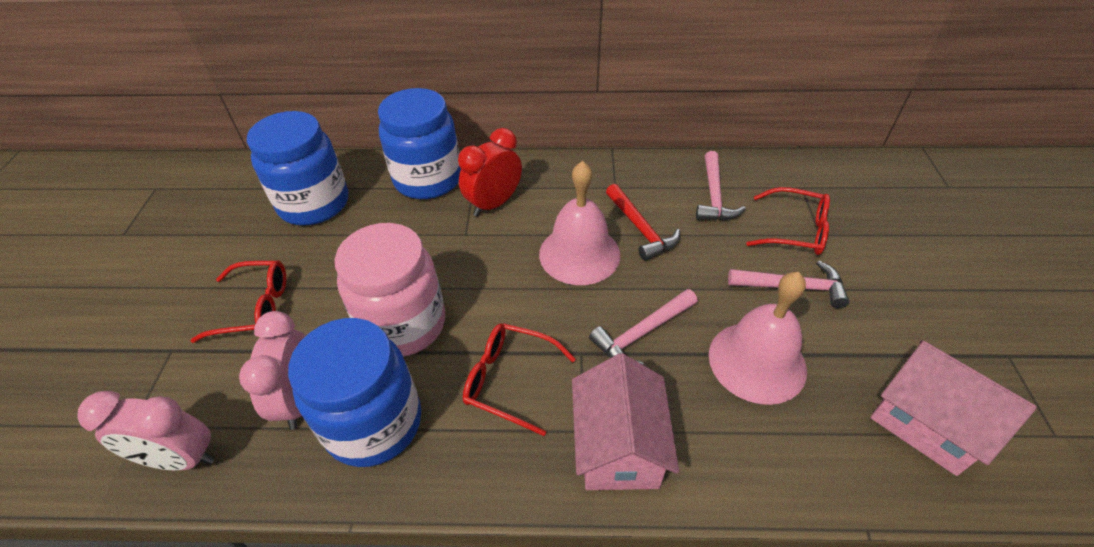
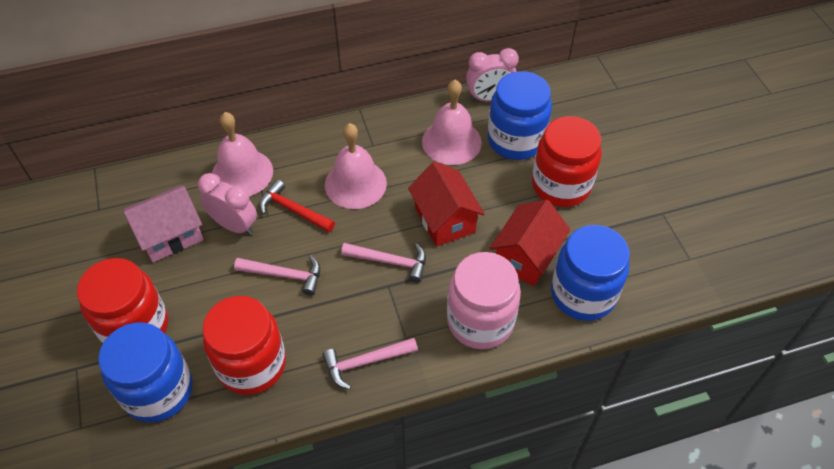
pink bell: 2 -> 3
pink house: 2 -> 1
red clock: 1 -> 0
red glasses: 3 -> 0
red house: 0 -> 2
red jar: 0 -> 3

